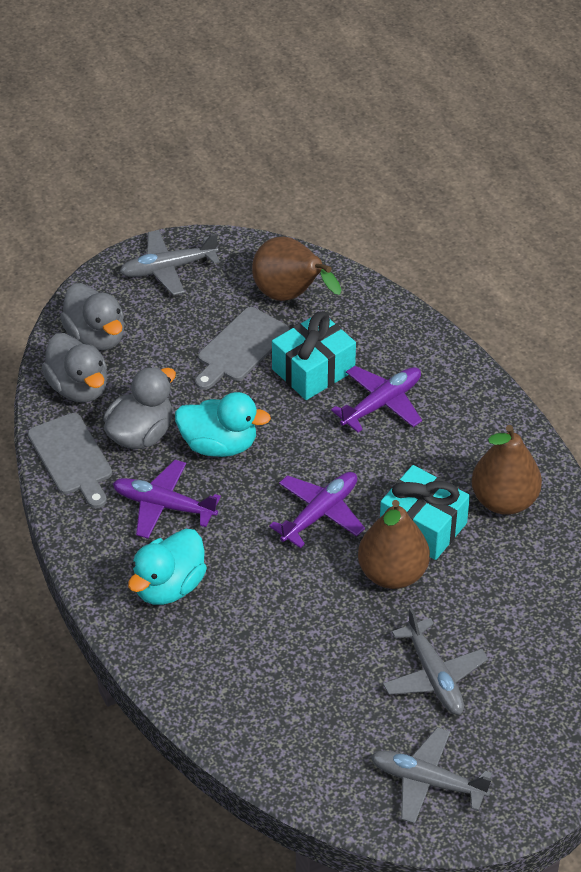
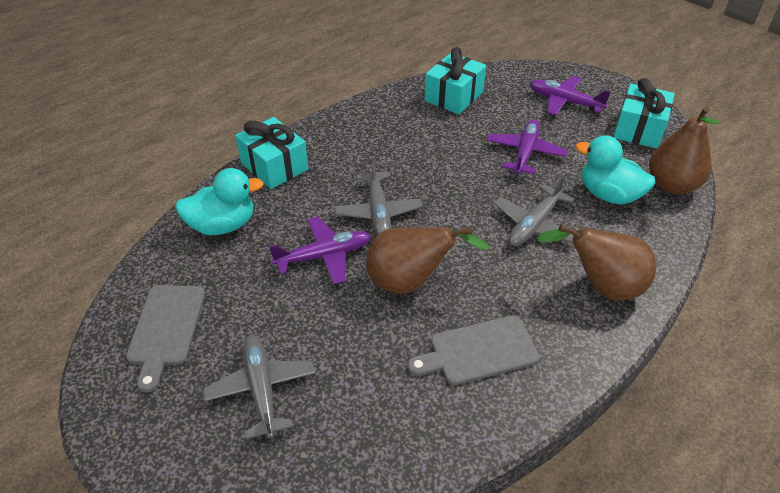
grey duck: 3 -> 0
turquoise gift: 2 -> 3

